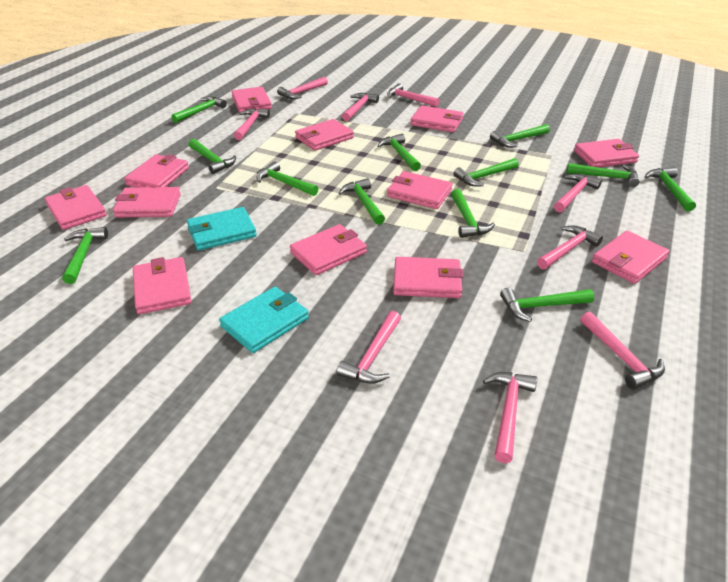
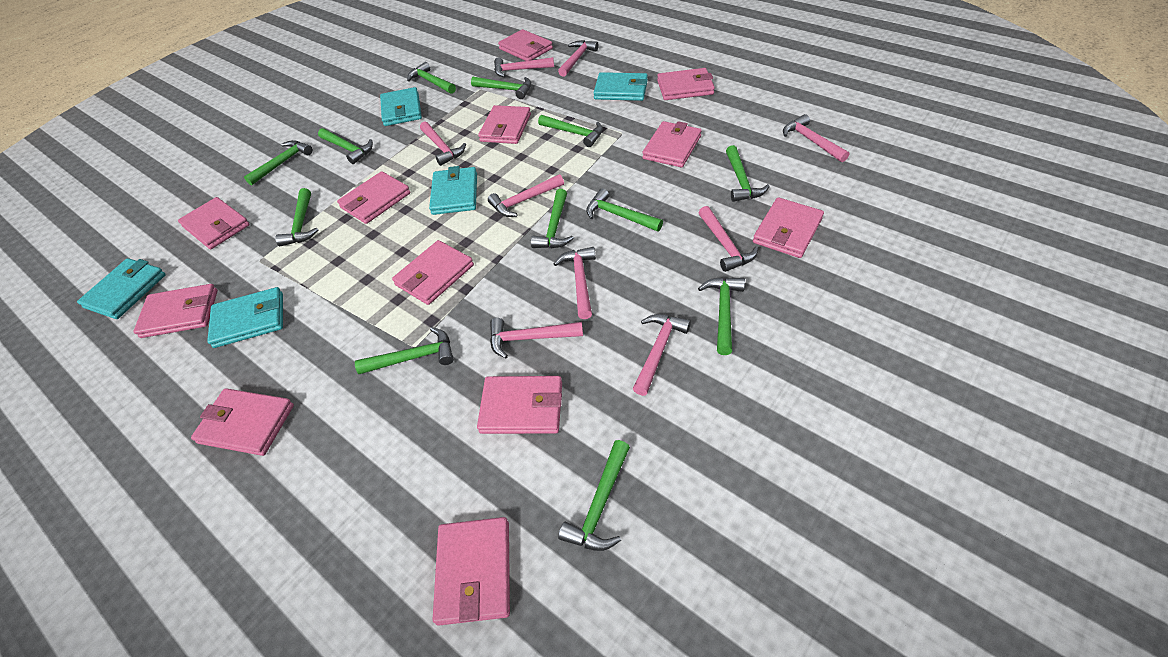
turquoise wallet: 2 -> 5

